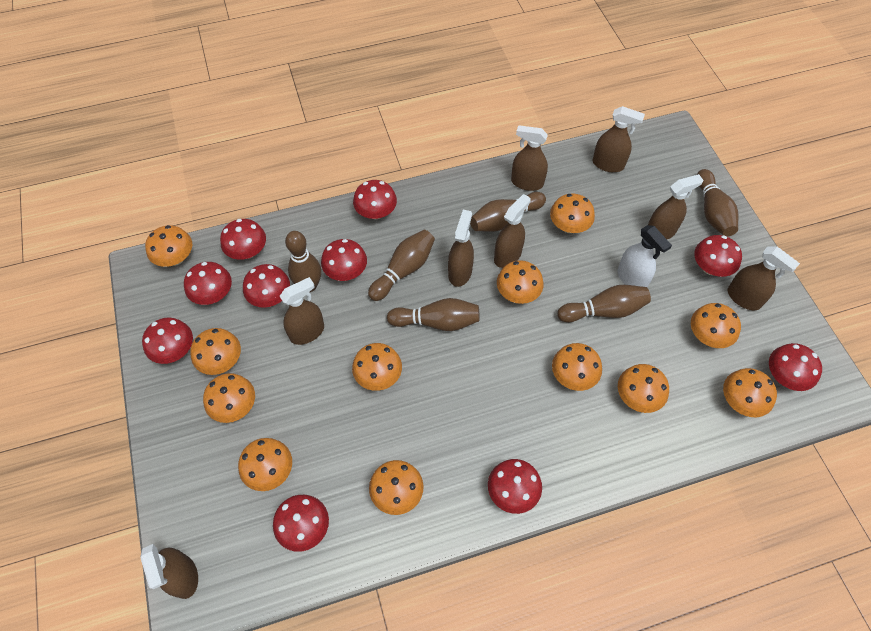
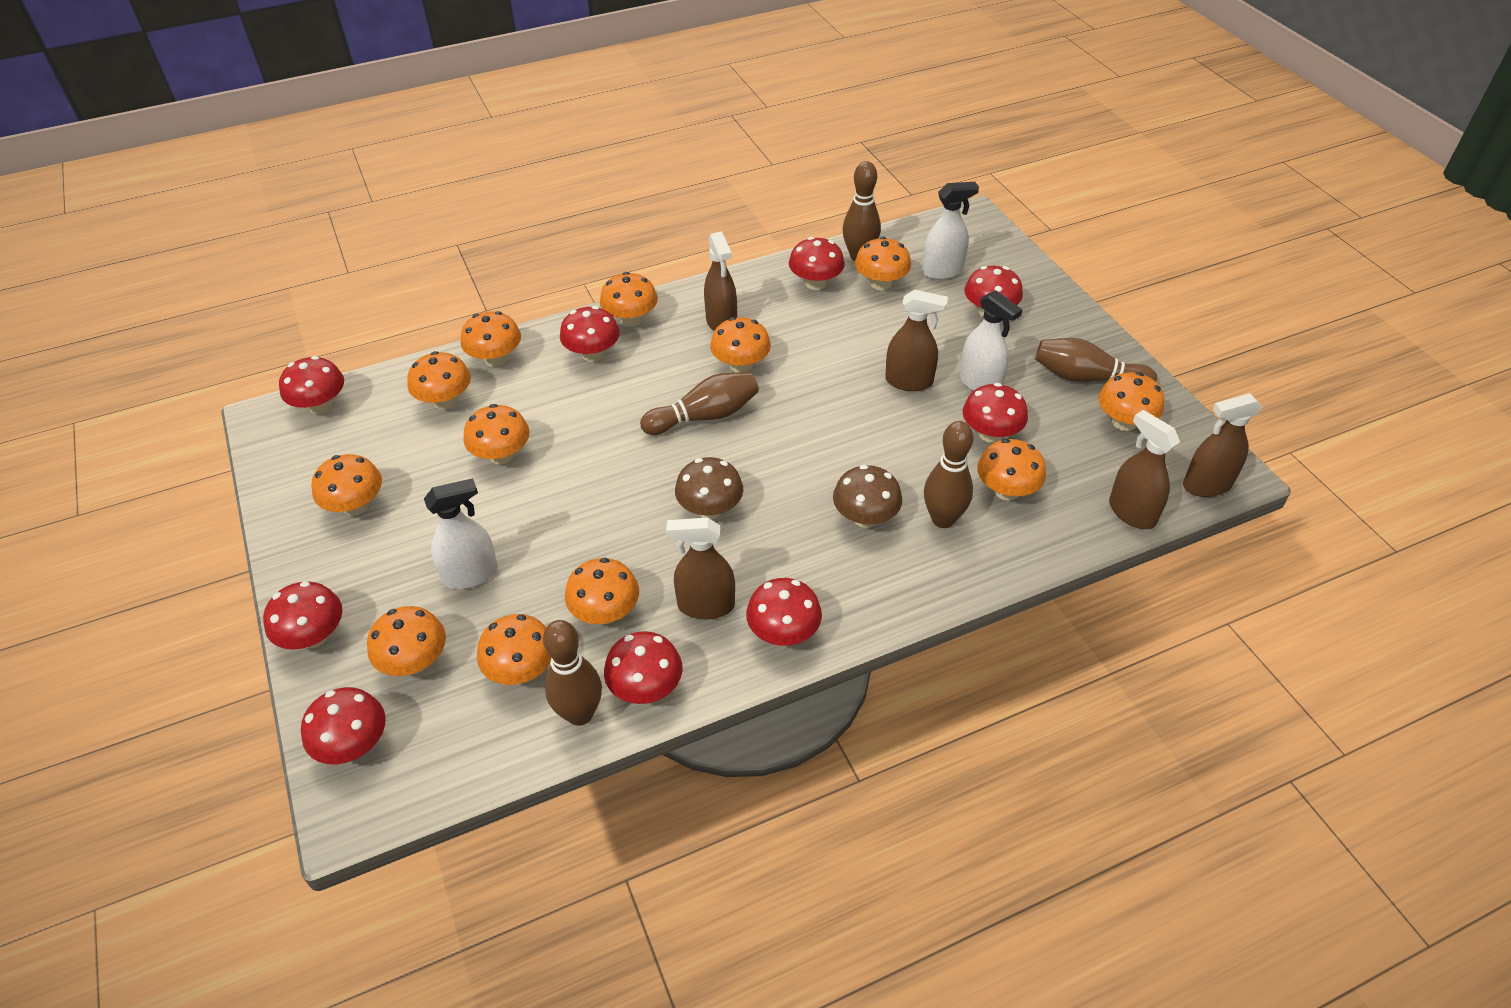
brown bowling pin: 6 -> 5
brown mushroom: 0 -> 2
brown spray bottle: 8 -> 5
red mushroom: 10 -> 9
white spray bottle: 1 -> 3

